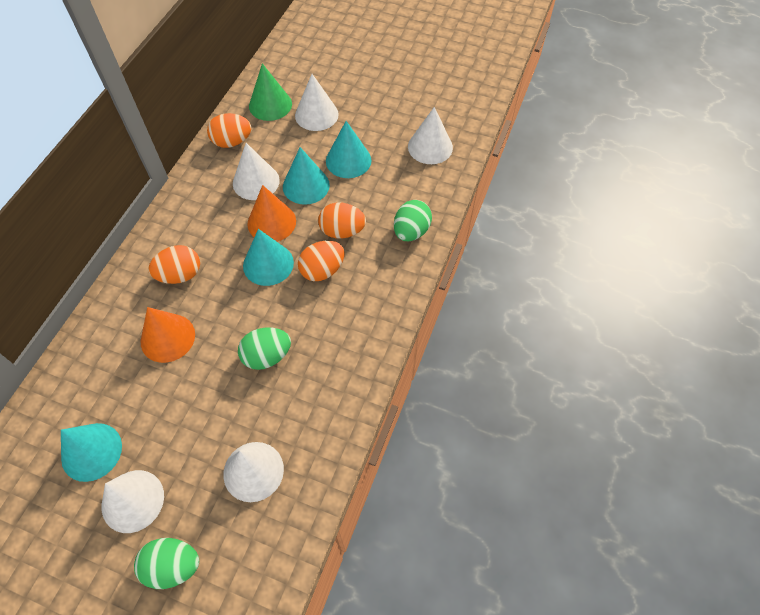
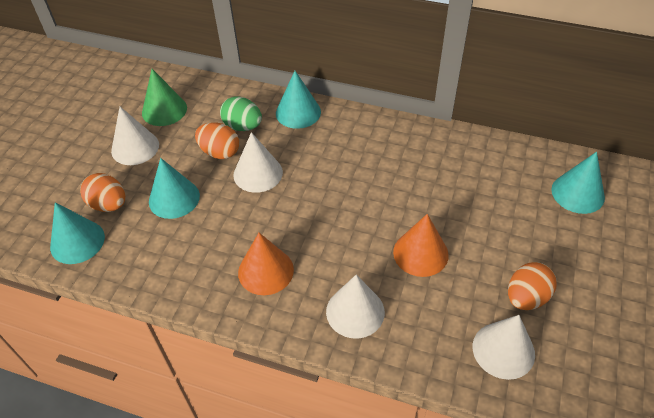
green egg: 3 -> 1
orange egg: 4 -> 3
white cone: 5 -> 4

